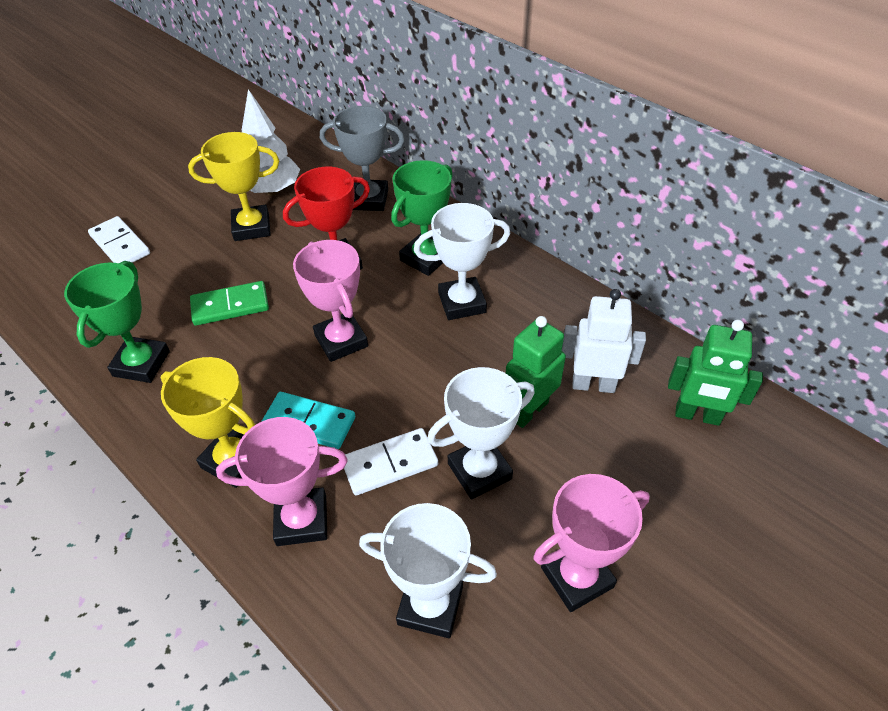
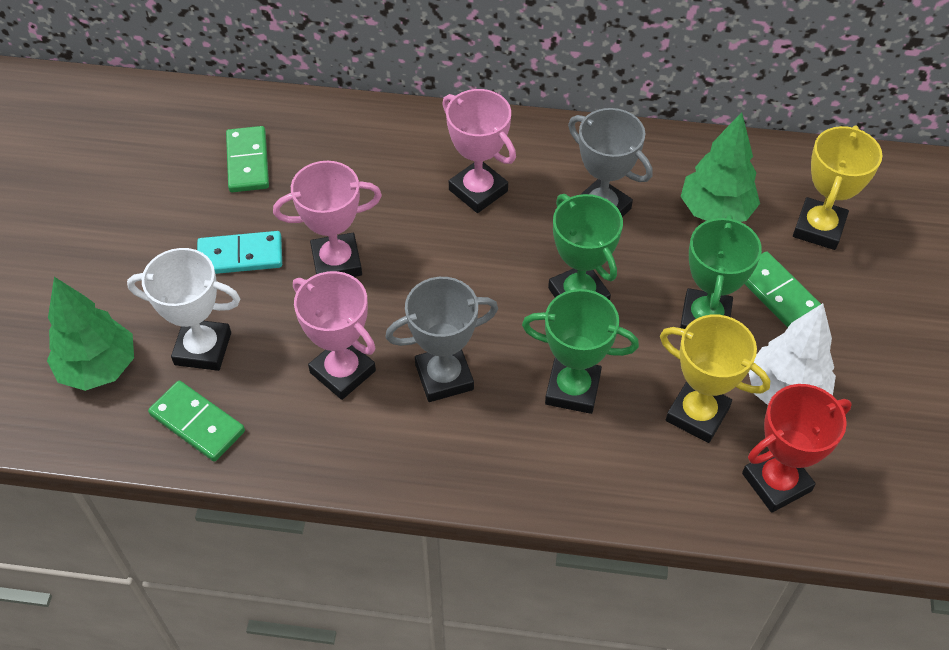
green domino: 1 -> 3
green robot: 2 -> 0
green tree: 0 -> 2
green trophy: 2 -> 3
grey trophy: 1 -> 2
white domino: 2 -> 0
white robot: 1 -> 0
white trophy: 3 -> 1

